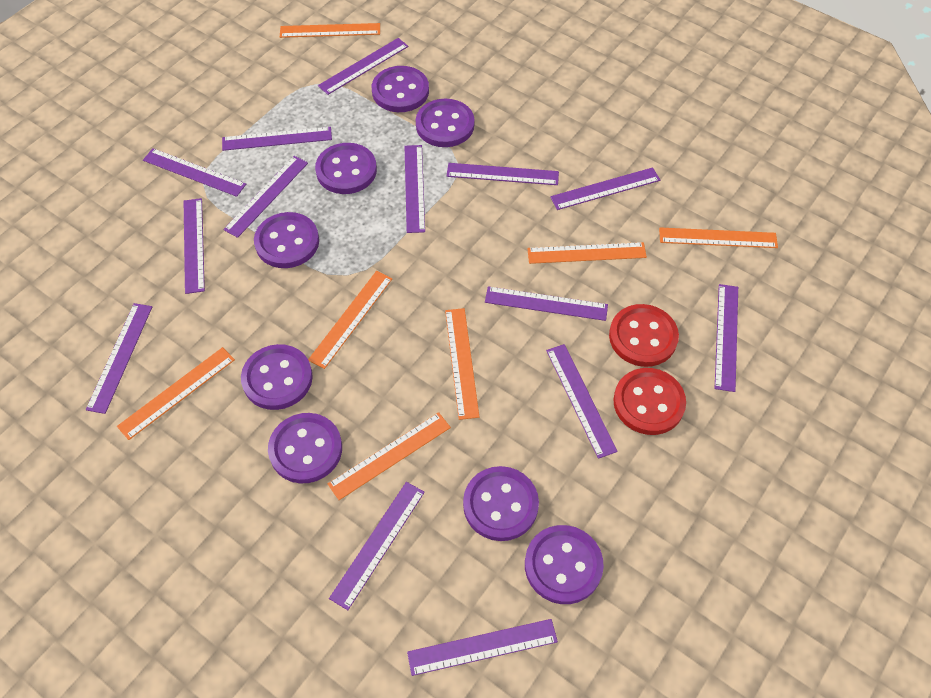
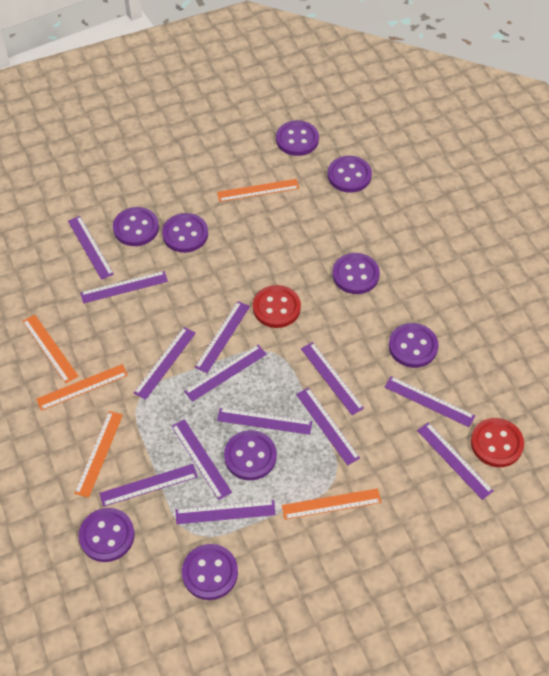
orange ruler: 7 -> 5
purple button: 8 -> 9
purple ruler: 14 -> 13

